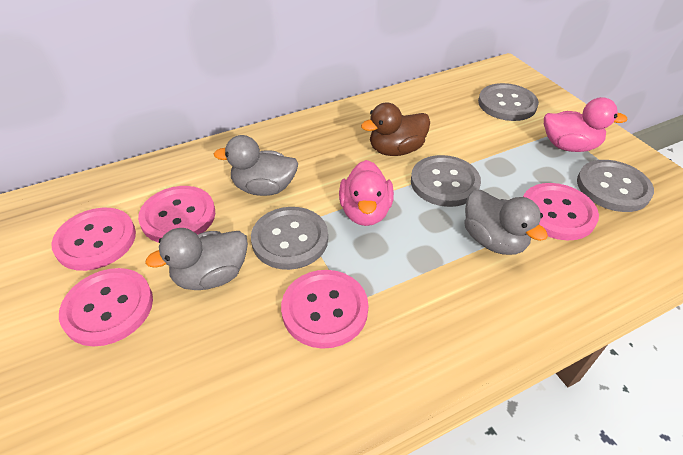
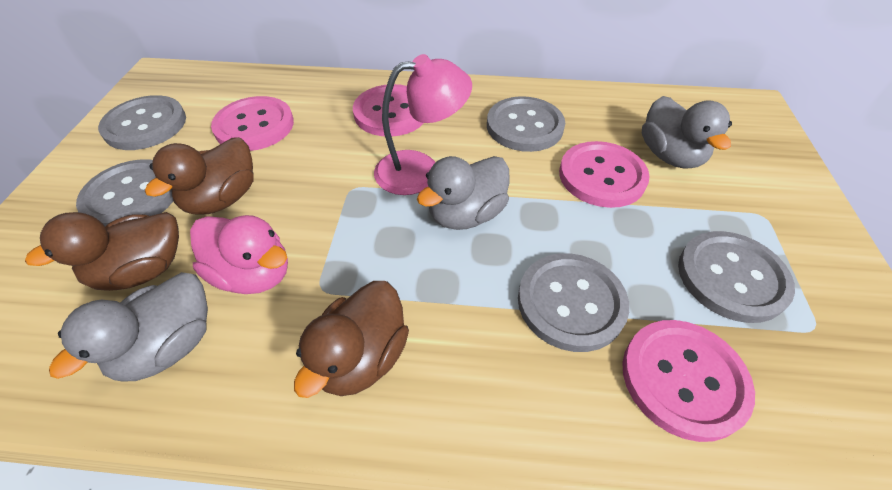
brown duck: 1 -> 3
grey button: 4 -> 5
pink button: 5 -> 4
pink duck: 2 -> 1
pink lamp: 0 -> 1

